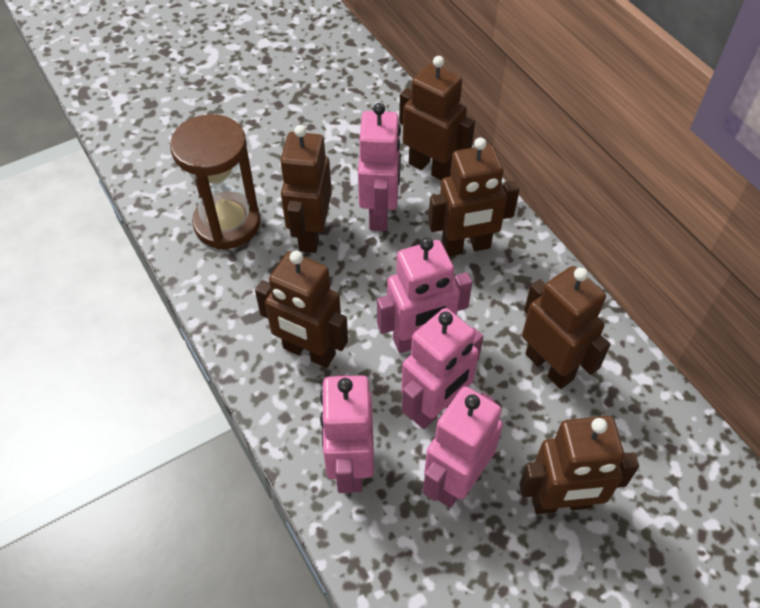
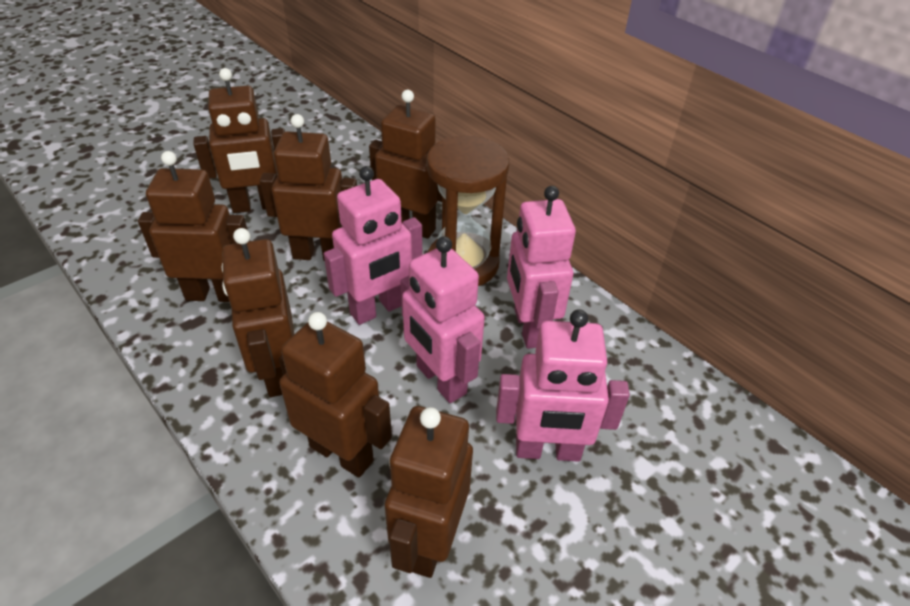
brown robot: 6 -> 7
pink robot: 5 -> 4

